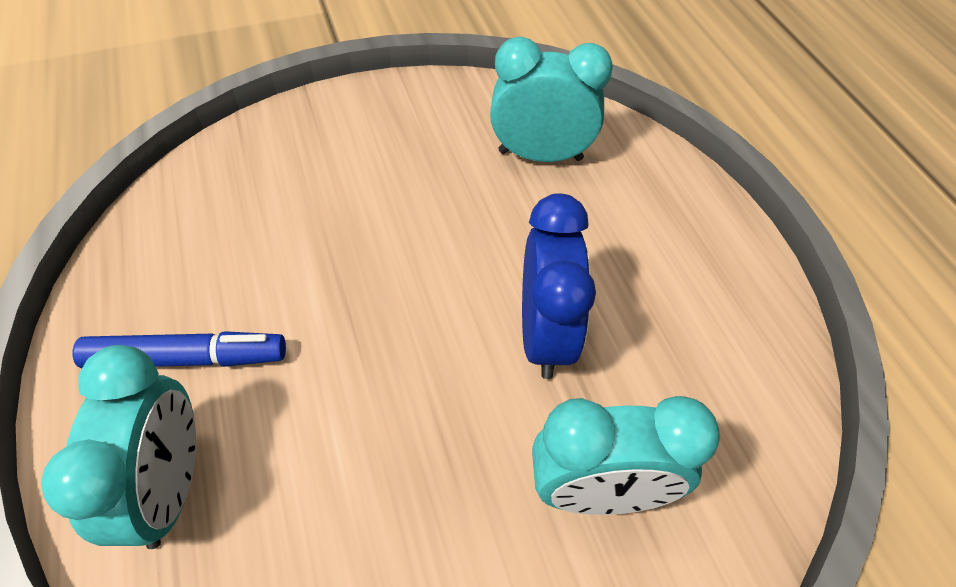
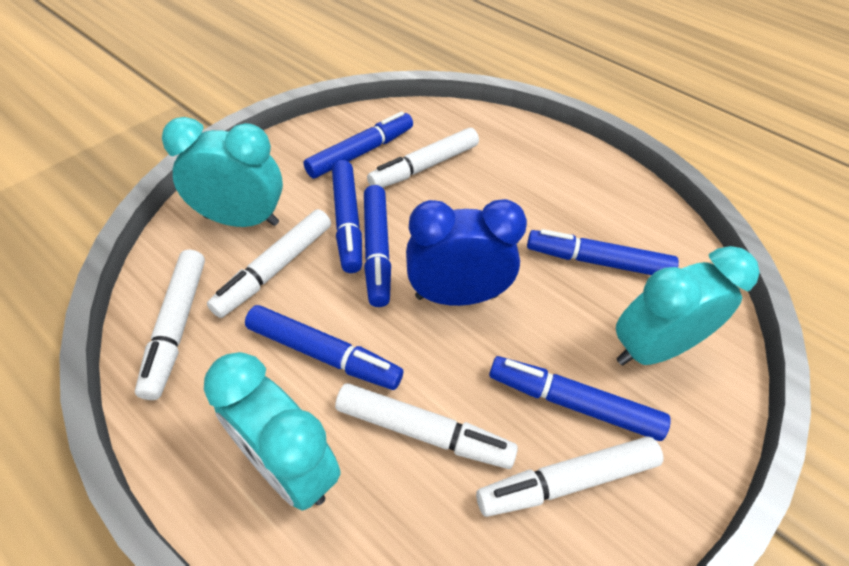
blue marker: 1 -> 6
white marker: 0 -> 5

